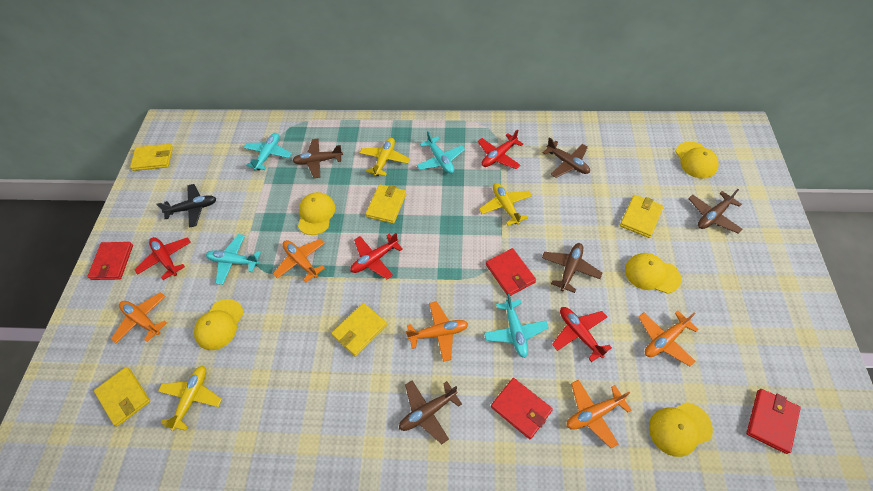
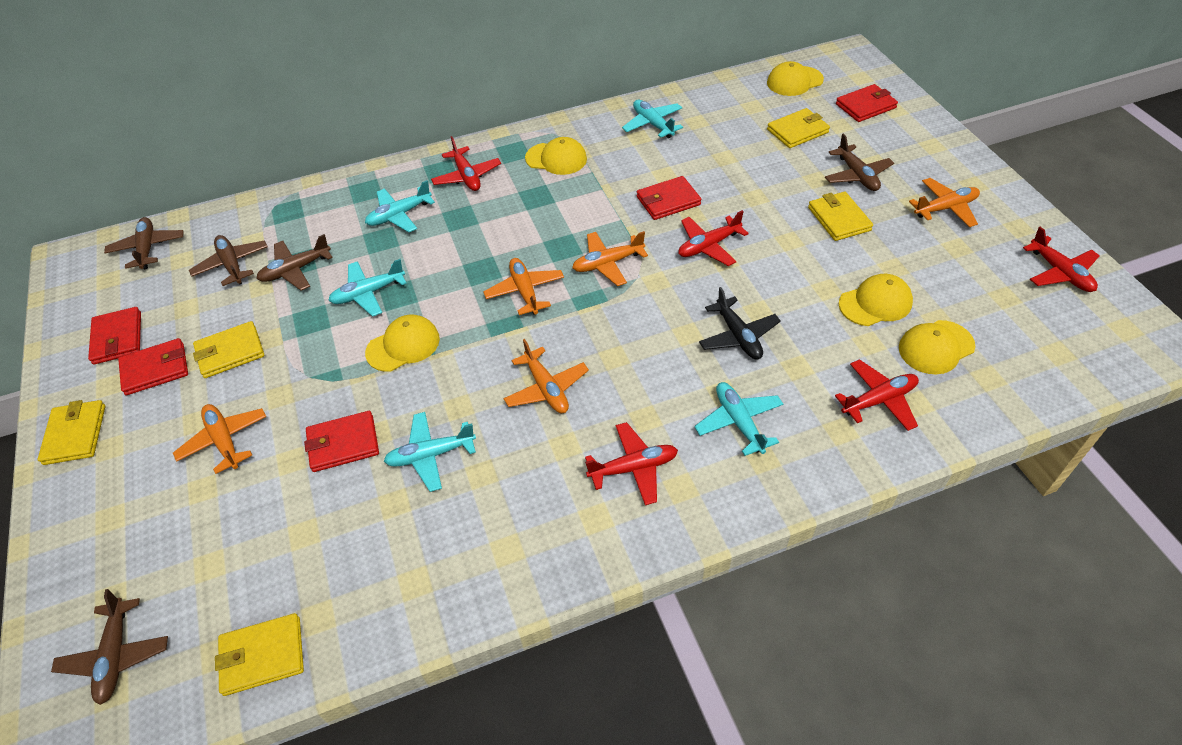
red plane: 4 -> 5
red wallet: 4 -> 5
turquoise plane: 4 -> 5
yellow plane: 3 -> 0

